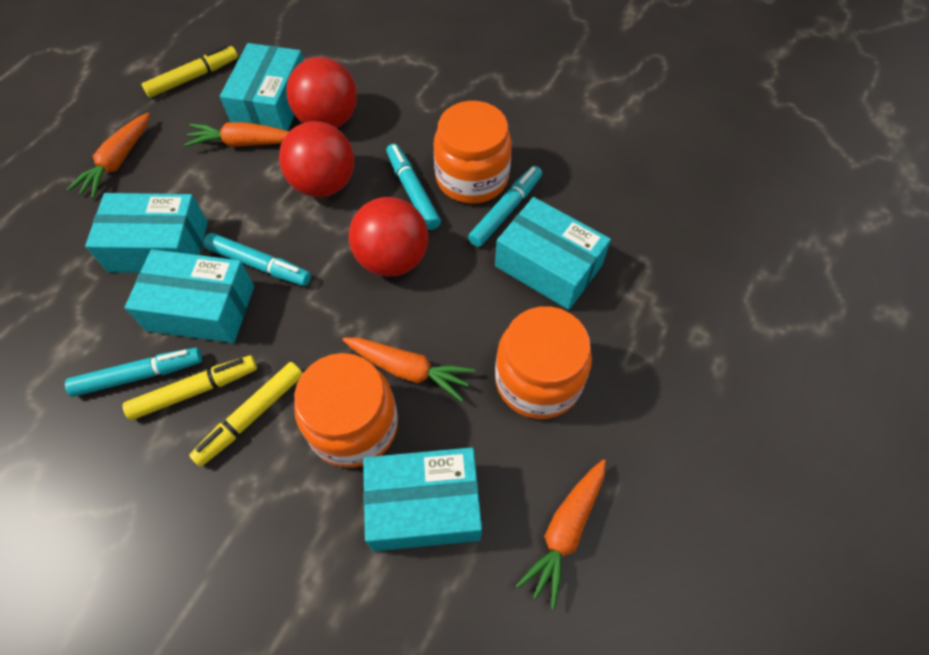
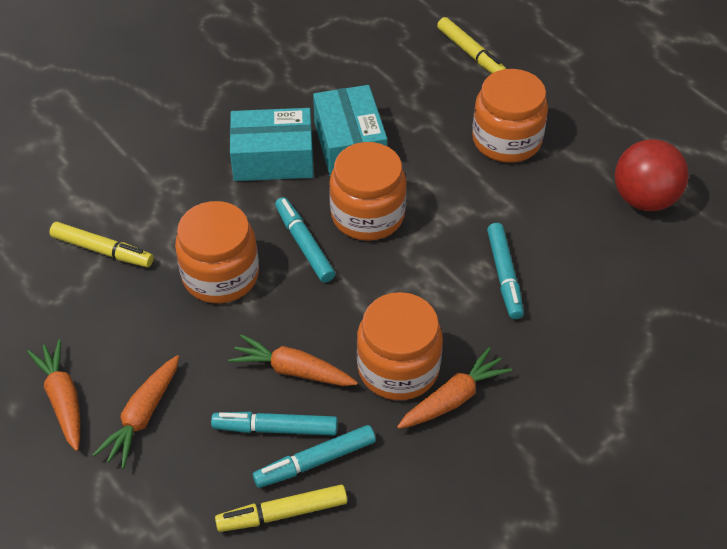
orange jar: 3 -> 4
red ball: 3 -> 1
turquoise box: 5 -> 2

